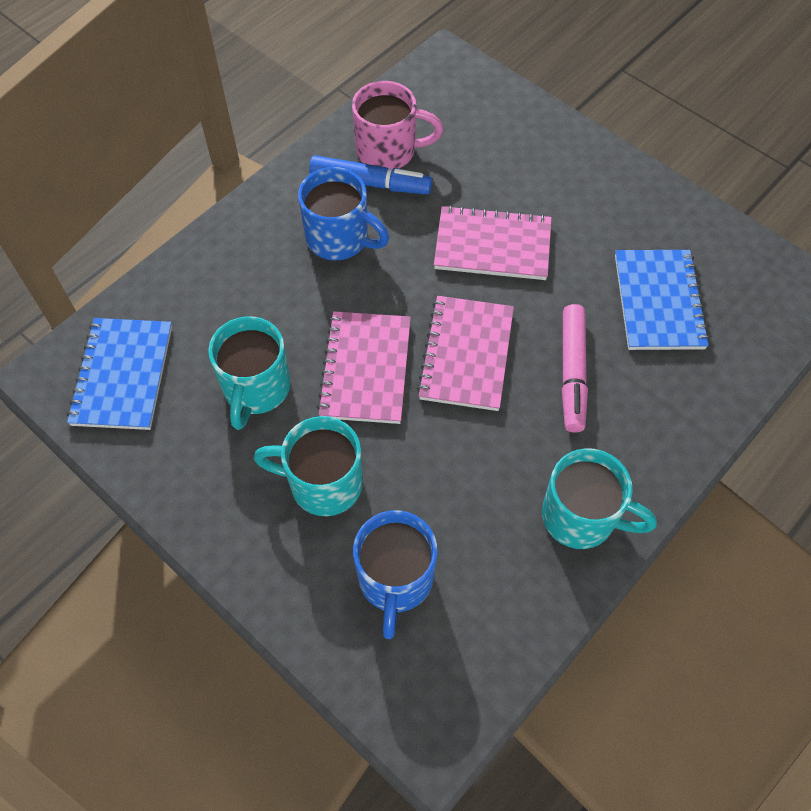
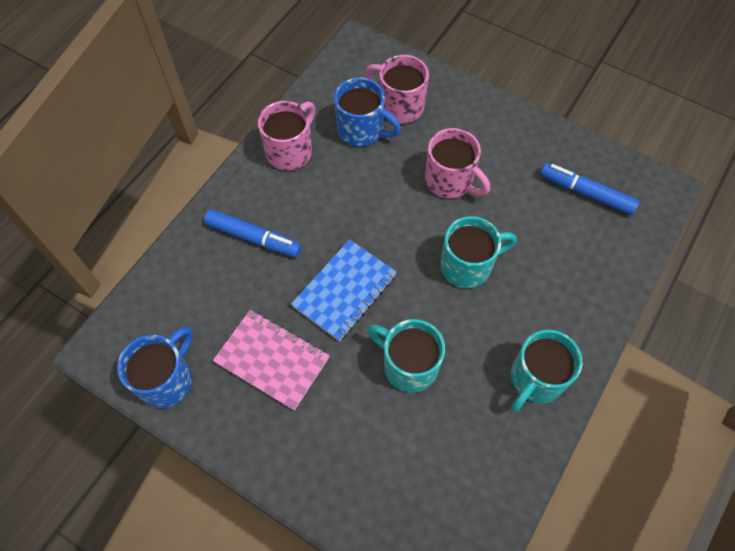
blue marker: 1 -> 2
blue notebook: 2 -> 1
pink marker: 1 -> 0
pink mug: 1 -> 3
pink notebook: 3 -> 1

